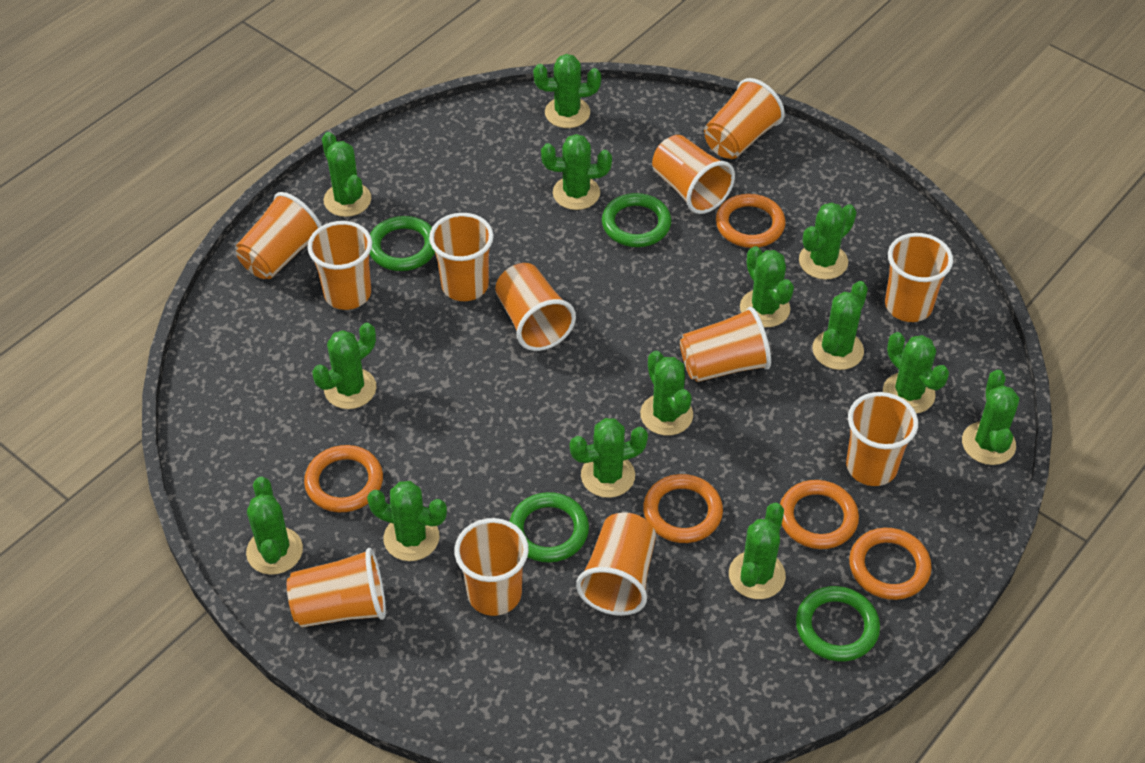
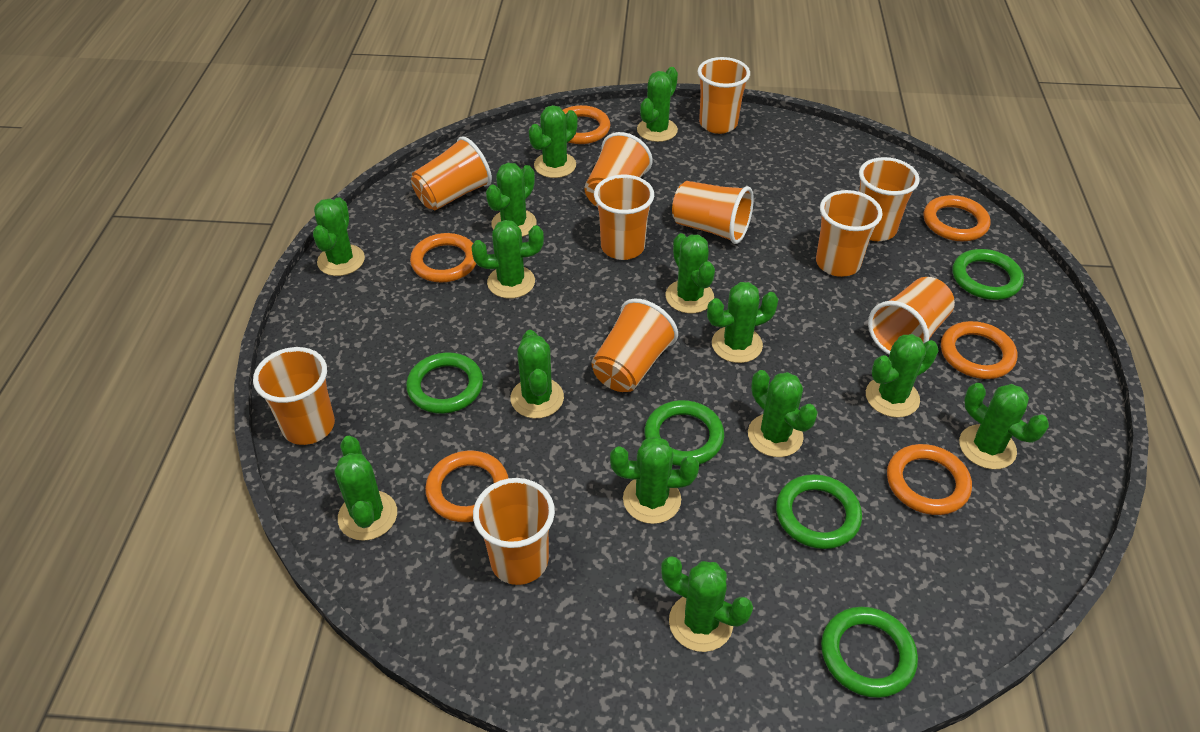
green ring: 4 -> 5
orange cup: 12 -> 11
orange ring: 5 -> 6

